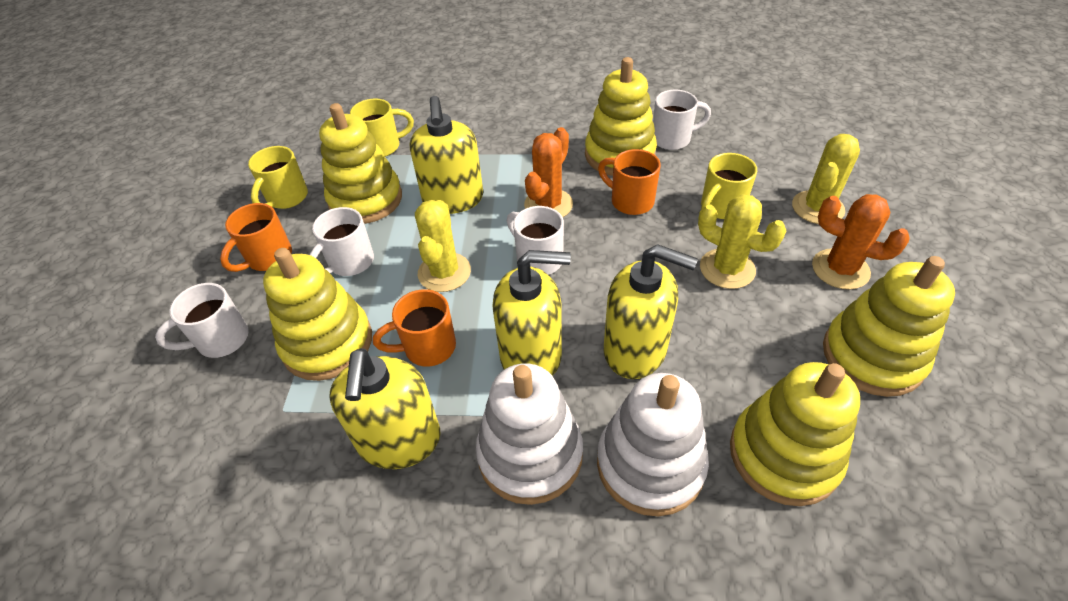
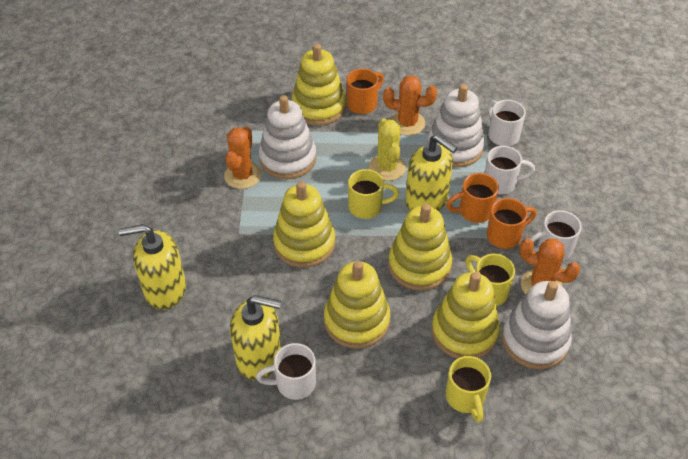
orange cactus: 2 -> 3
white stacking toy: 2 -> 3
yellow cactus: 3 -> 1
yellow soap dispenser: 4 -> 3

